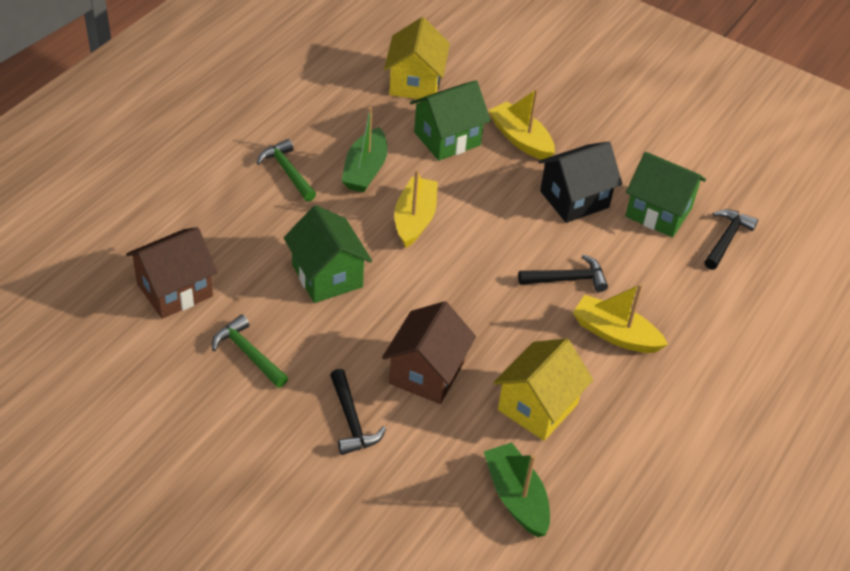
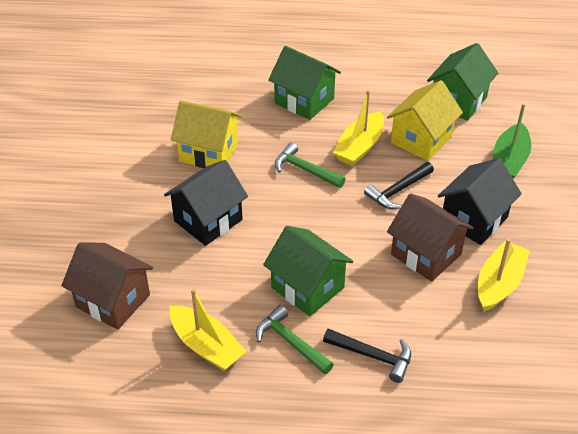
black hammer: 3 -> 2
black house: 1 -> 2
green boat: 2 -> 1

